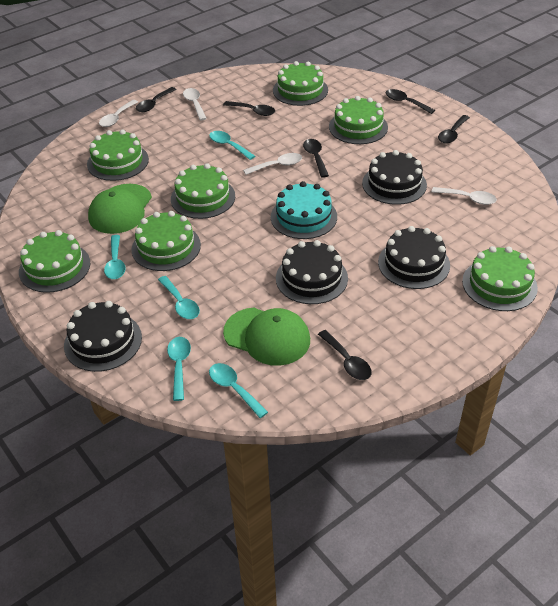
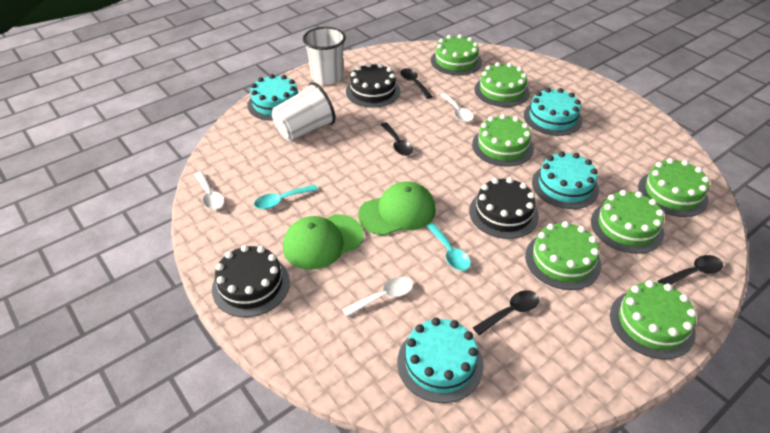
black cake: 4 -> 3
black spoon: 6 -> 4
turquoise cake: 1 -> 4
turquoise spoon: 5 -> 2
white cup: 0 -> 2
white spoon: 4 -> 3

